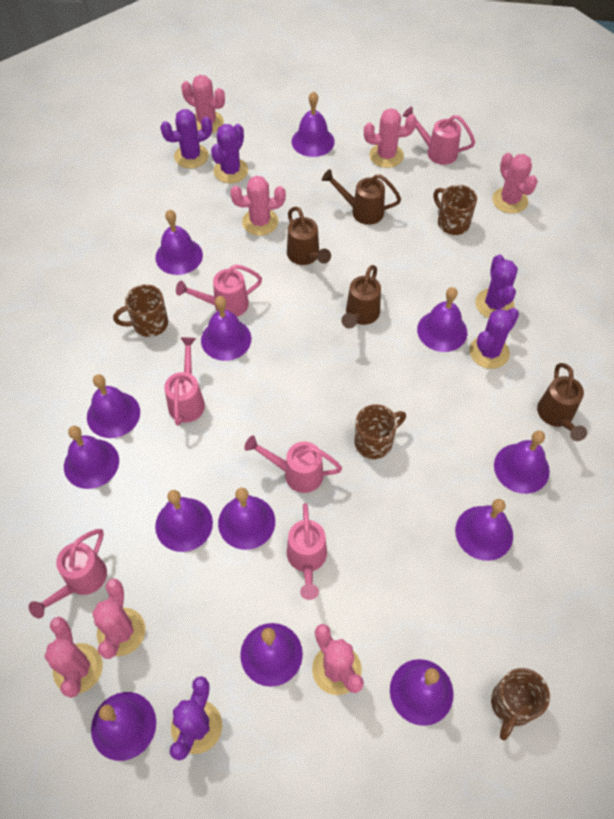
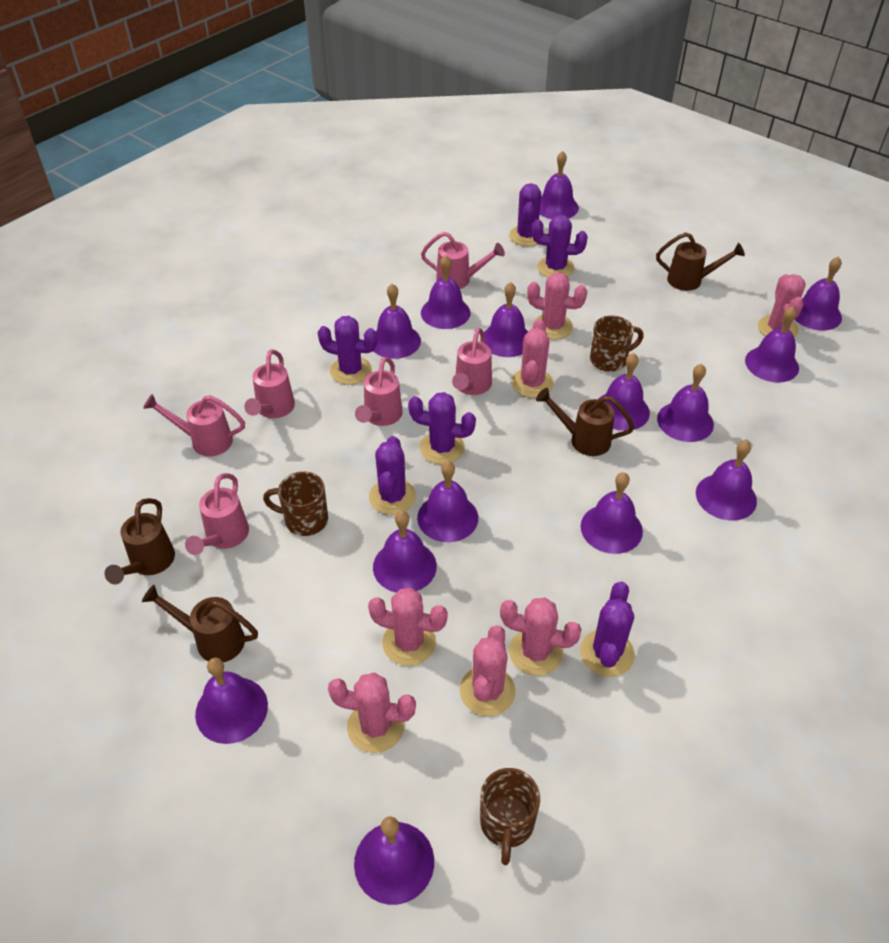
brown mug: 4 -> 3
purple bell: 13 -> 14
purple cactus: 5 -> 6

